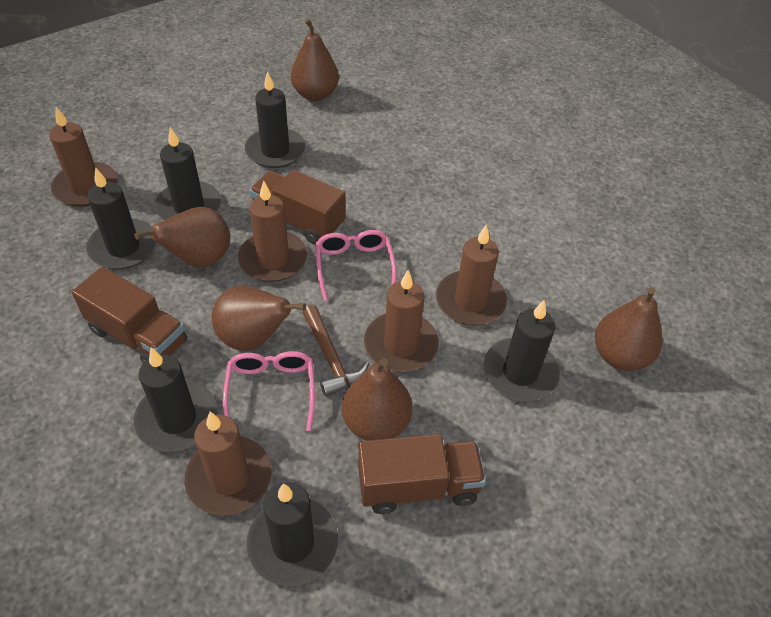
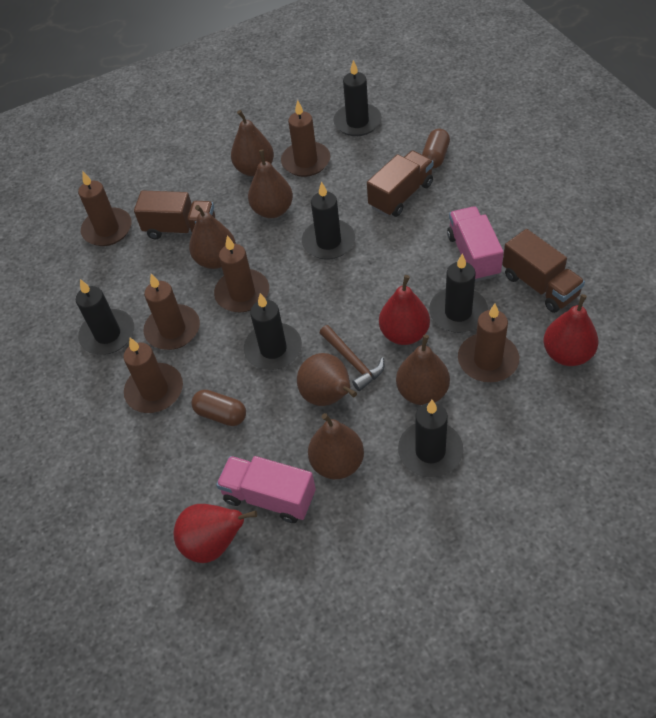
brown candle: 5 -> 6
brown capsule: 0 -> 2
brown pear: 5 -> 6
pink glasses: 2 -> 0
pink truck: 0 -> 2
red pear: 0 -> 3

